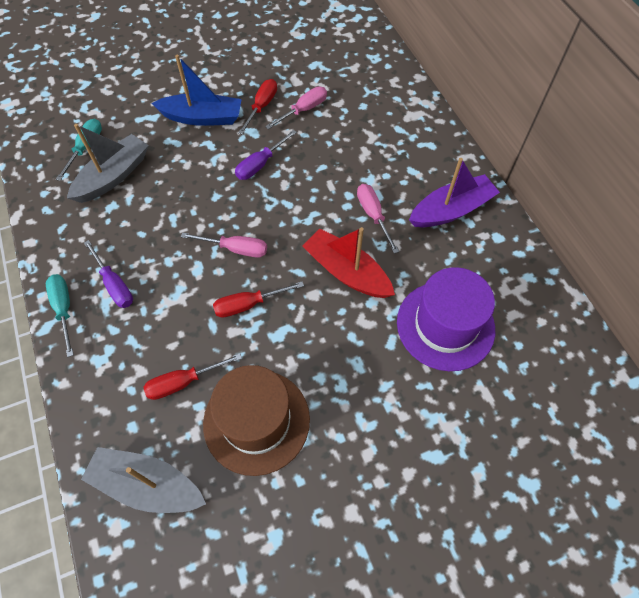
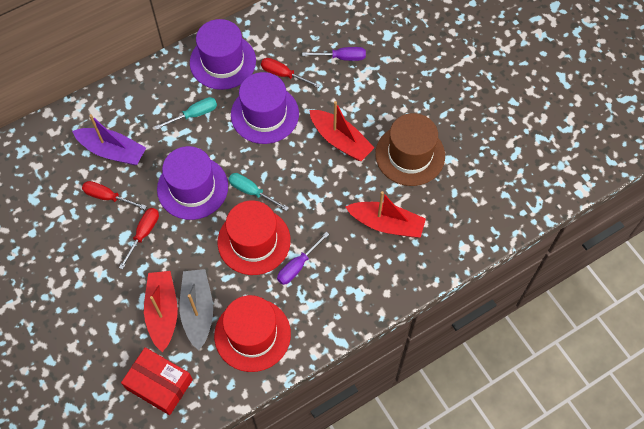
blue boat: 1 -> 0
grey boat: 2 -> 1
pink screwdriver: 3 -> 0
purple hat: 1 -> 3
red boat: 1 -> 3
red box: 0 -> 1
red hat: 0 -> 2

